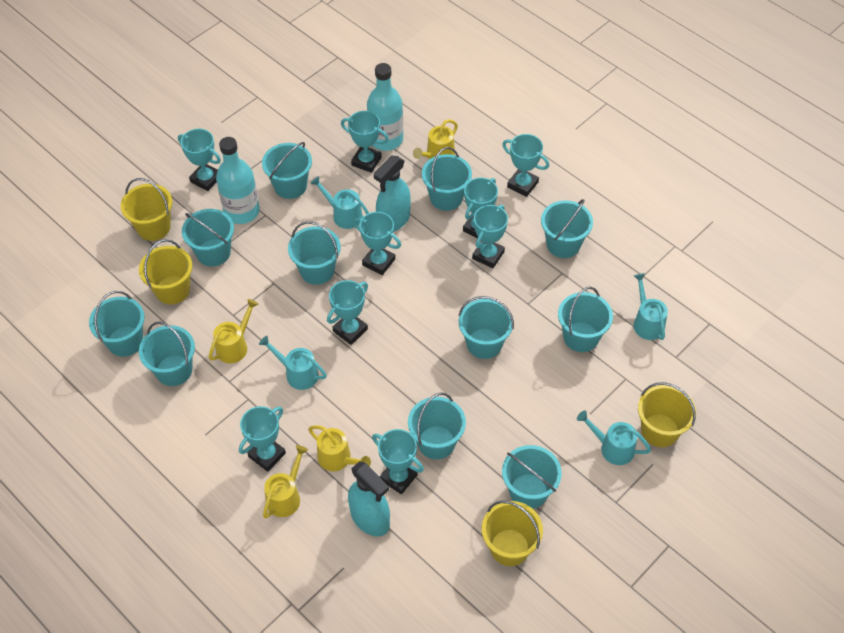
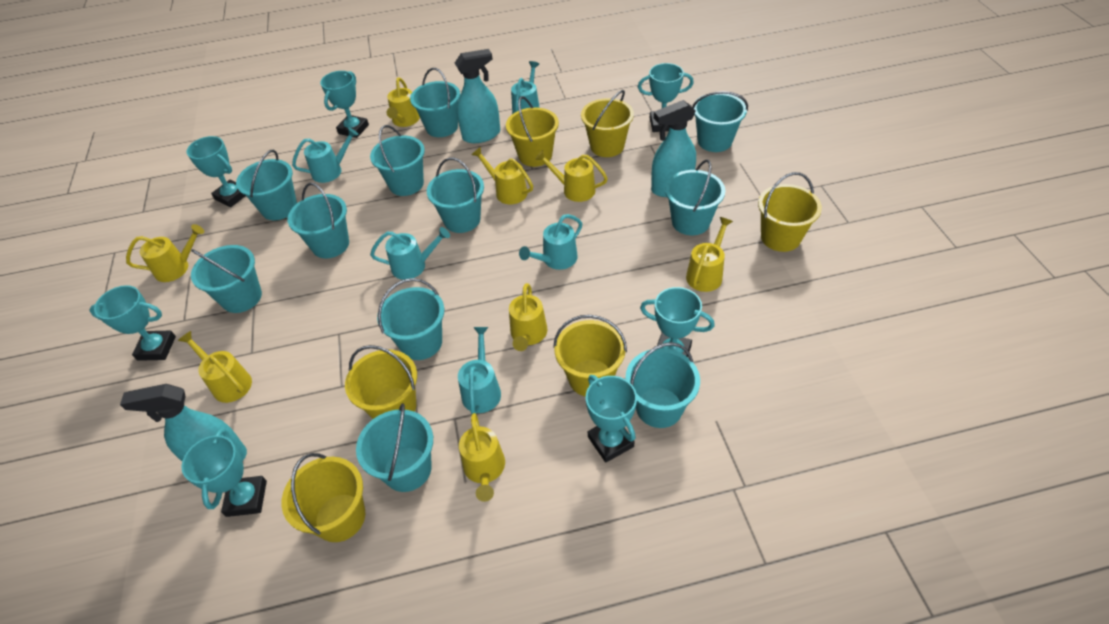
turquoise bottle: 2 -> 0
turquoise spray bottle: 2 -> 3
turquoise trophy: 9 -> 7
turquoise watering can: 4 -> 5
yellow bucket: 4 -> 6
yellow watering can: 4 -> 8

